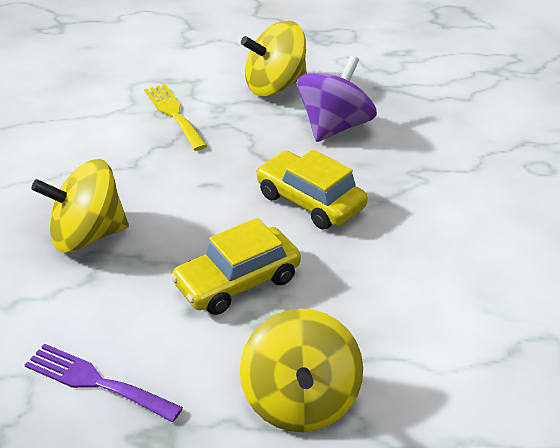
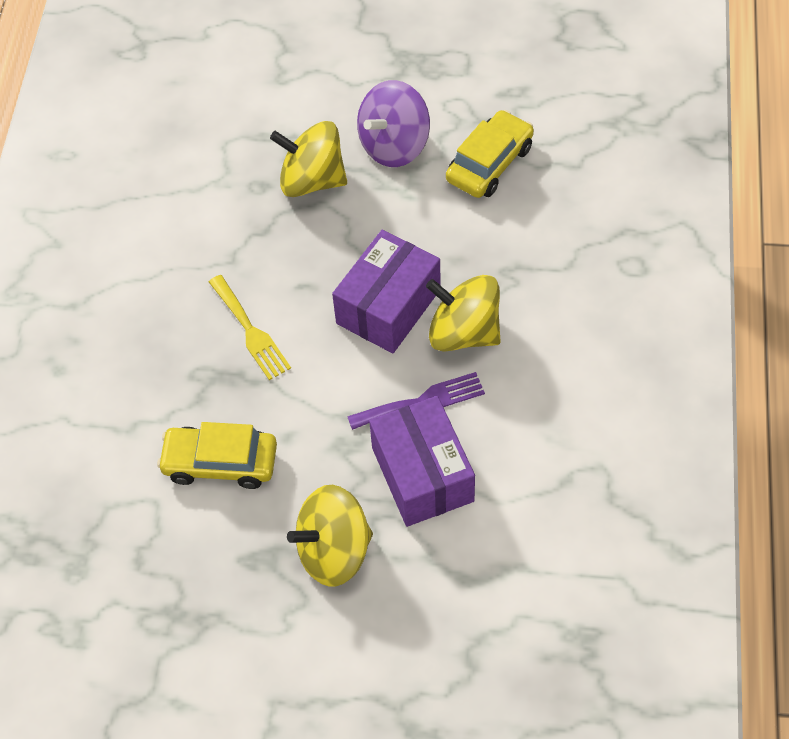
purple box: 0 -> 2

